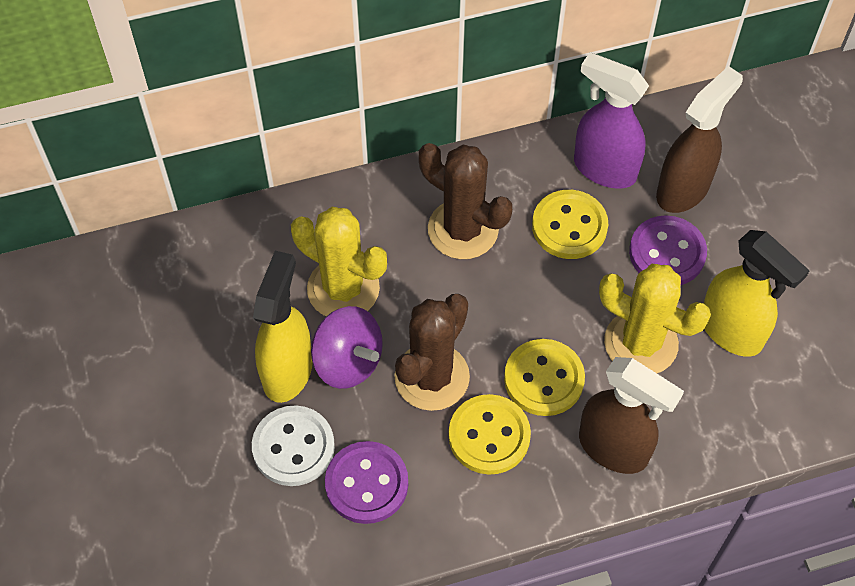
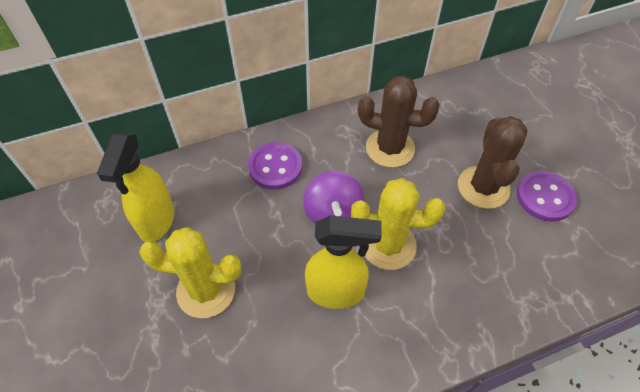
brown spray bottle: 2 -> 0
purple spray bottle: 1 -> 0
white button: 1 -> 0
yellow button: 3 -> 0

